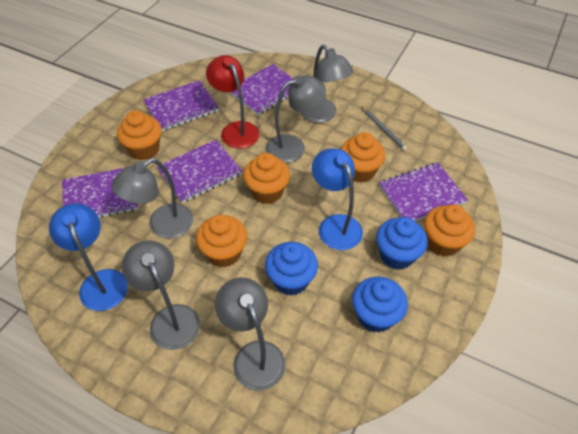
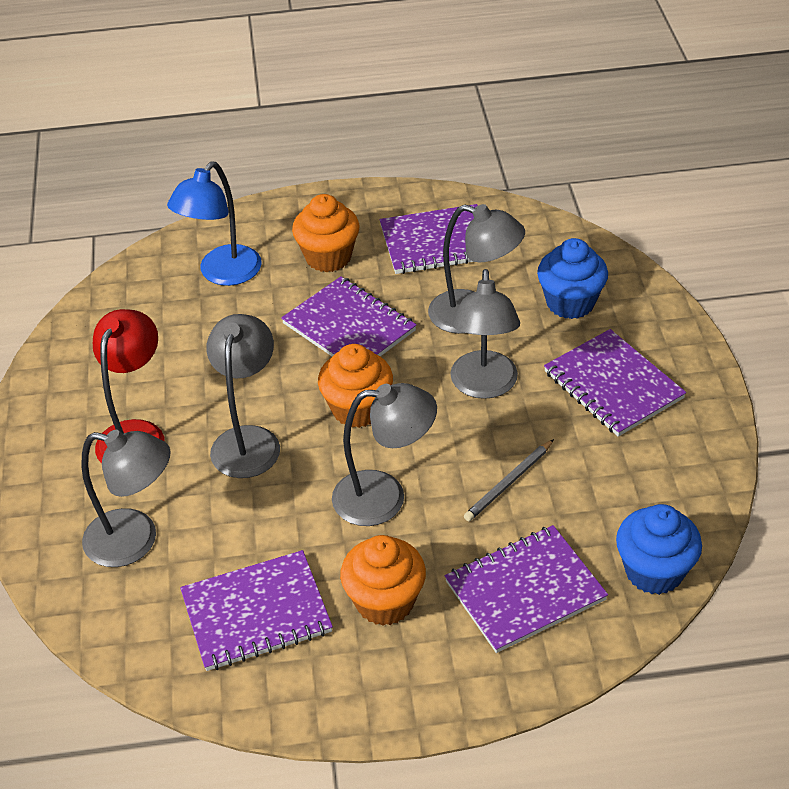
blue cupcake: 3 -> 2
blue lamp: 2 -> 1
orange cupcake: 5 -> 3

